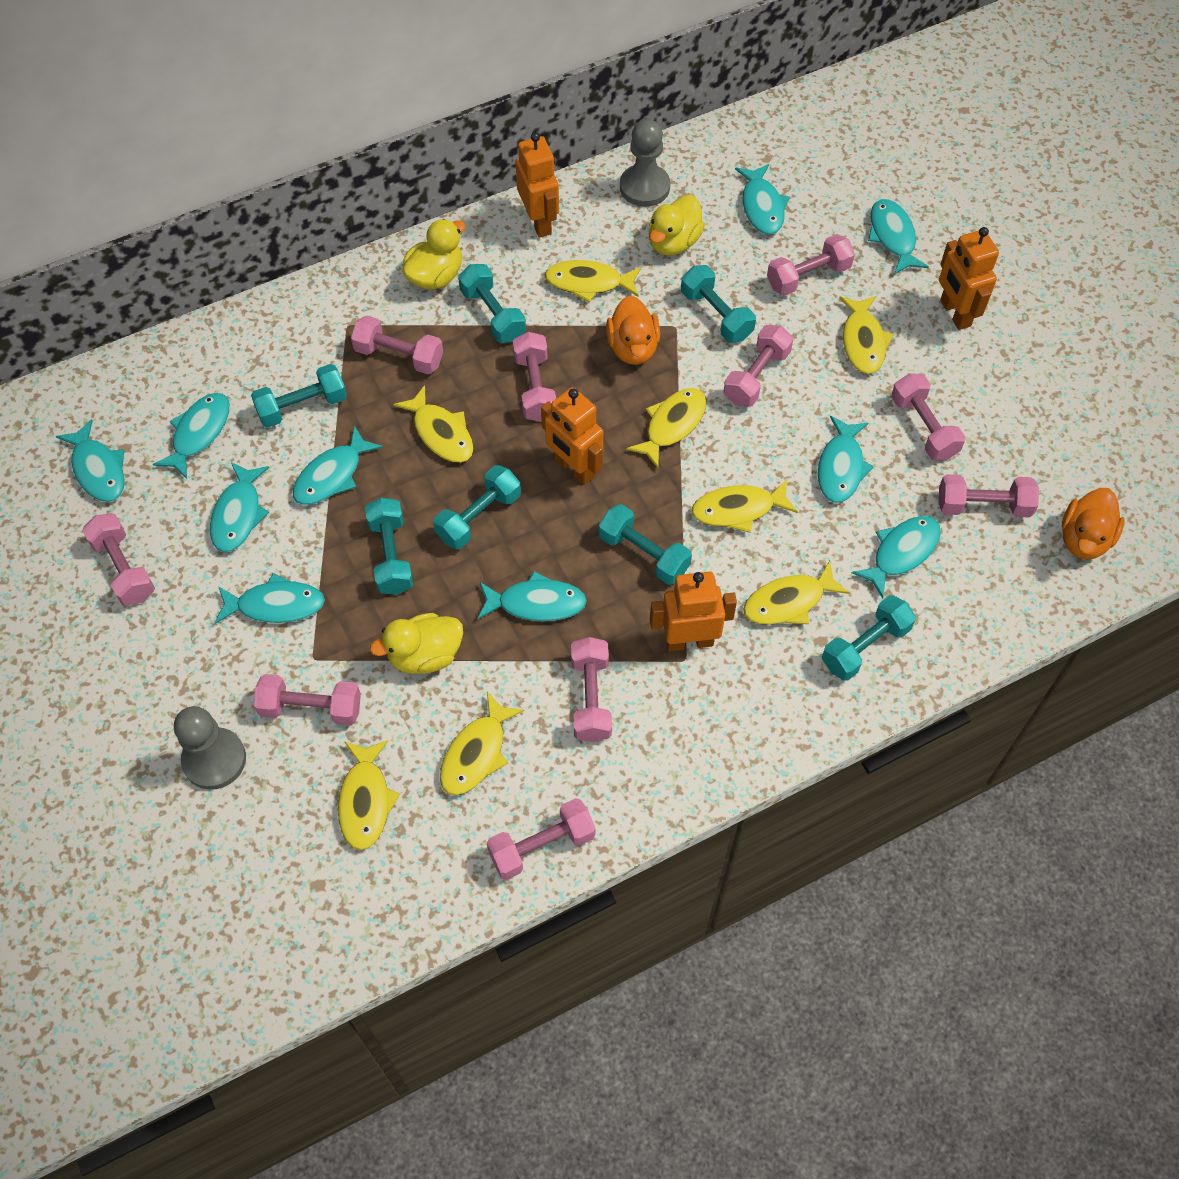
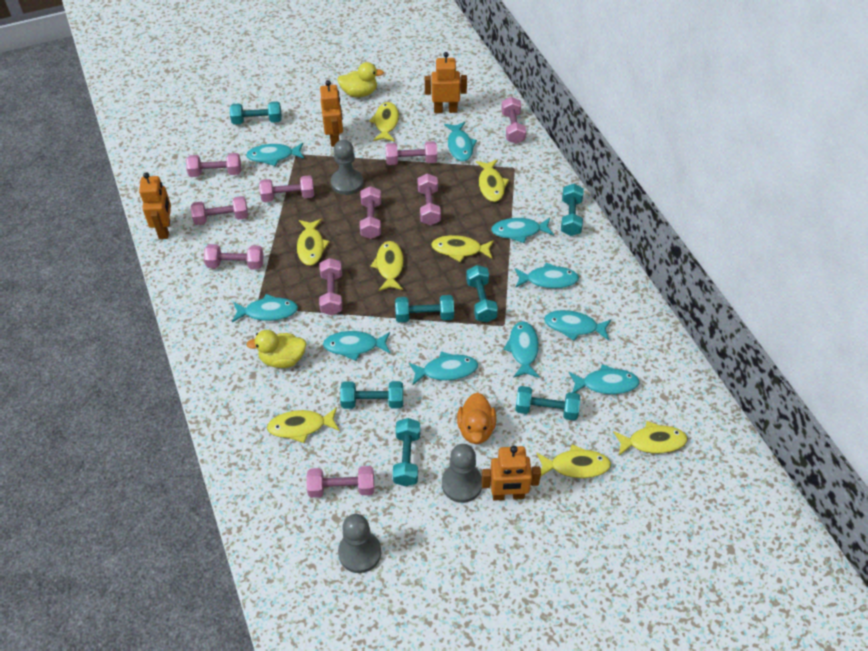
grey pawn: 2 -> 3
orange duck: 2 -> 1
yellow duck: 3 -> 2

